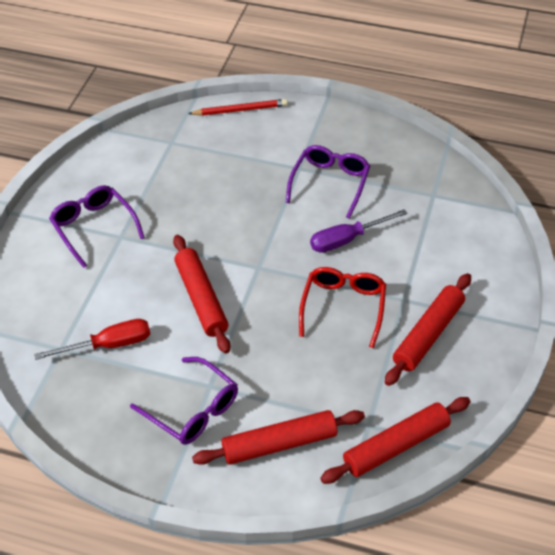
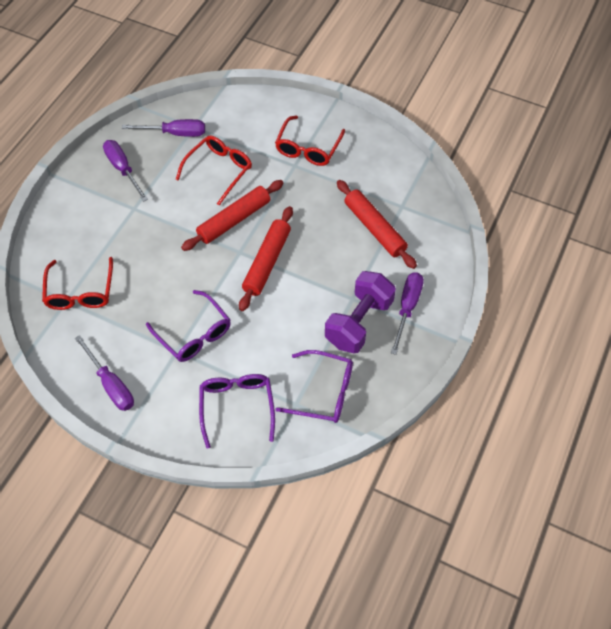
purple dumbbell: 0 -> 1
purple screwdriver: 1 -> 4
red glasses: 1 -> 3
red pencil: 1 -> 0
red rolling pin: 4 -> 3
red screwdriver: 1 -> 0

